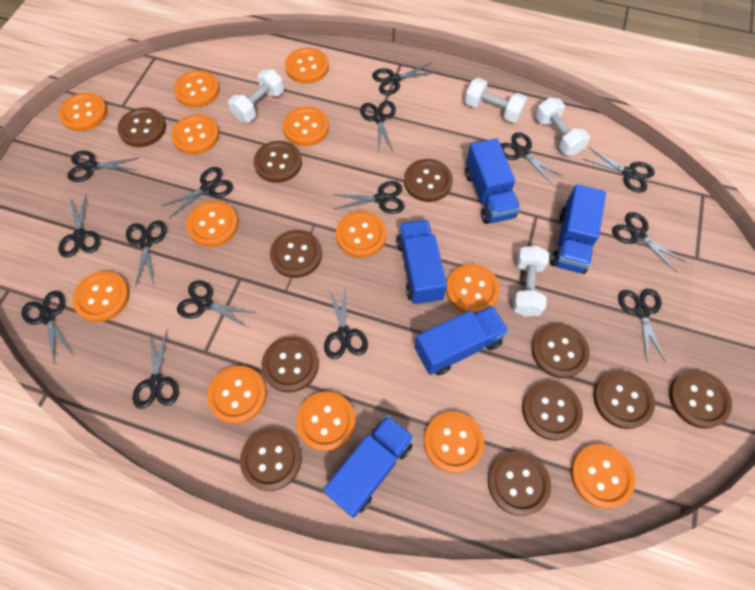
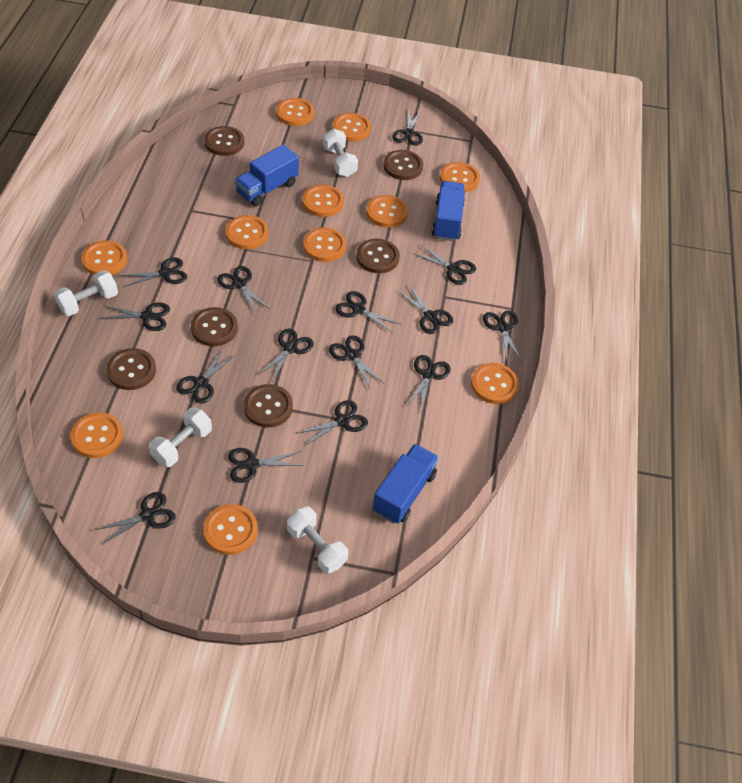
blue truck: 5 -> 3
brown button: 11 -> 6
orange button: 13 -> 11

